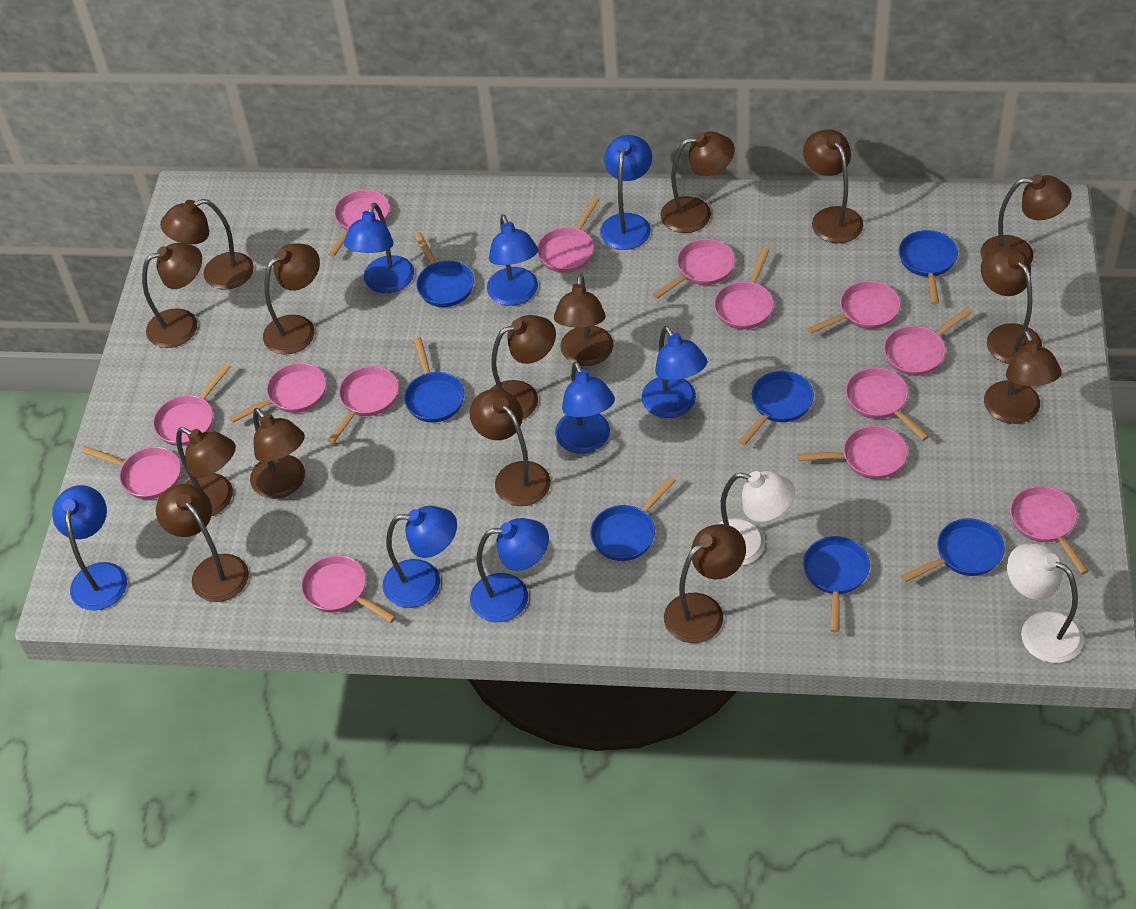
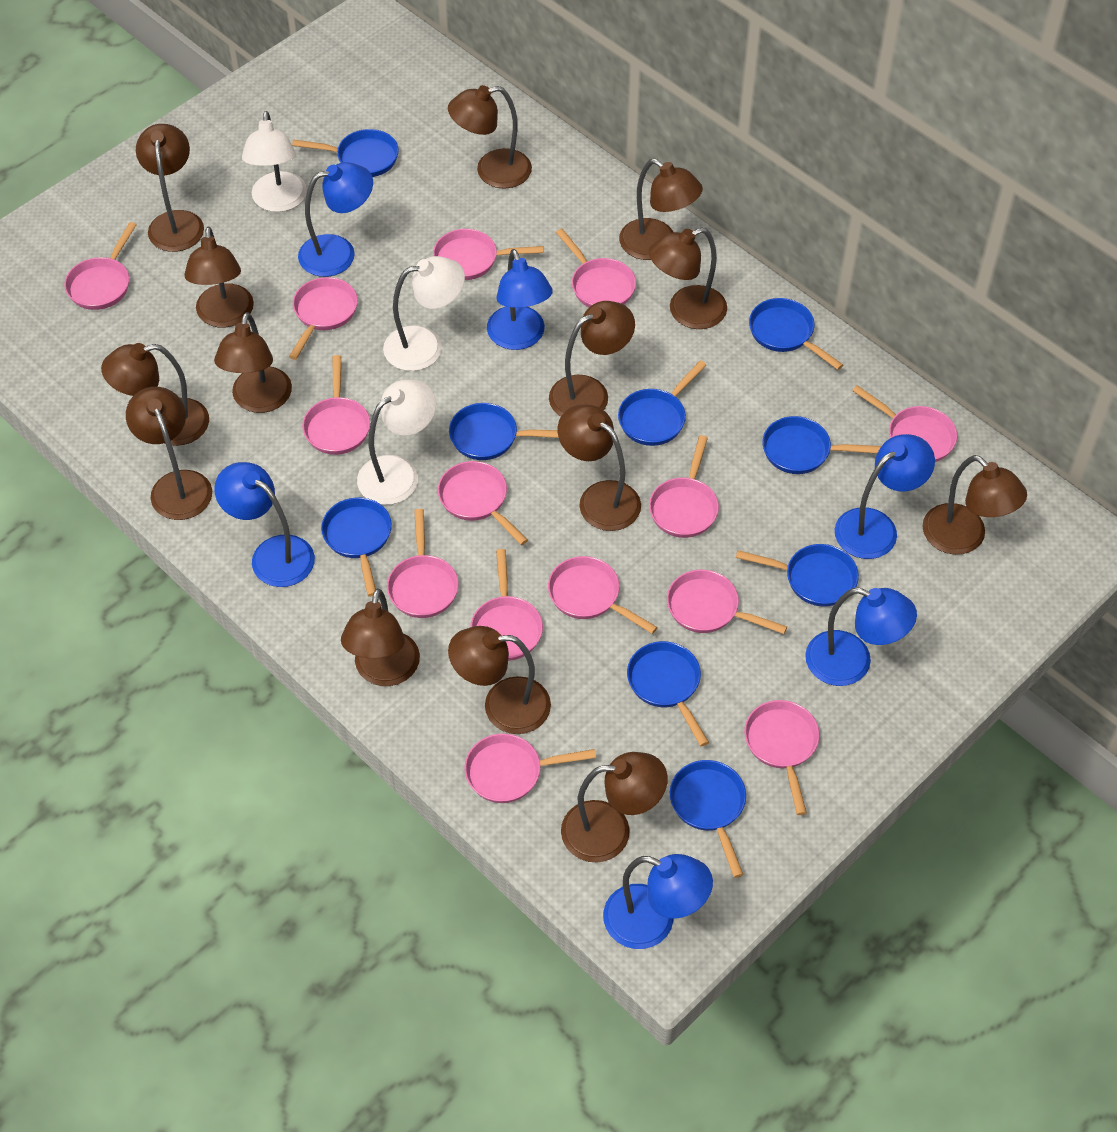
blue lamp: 8 -> 6
blue pan: 7 -> 9
brown lamp: 15 -> 14
white lamp: 2 -> 3

